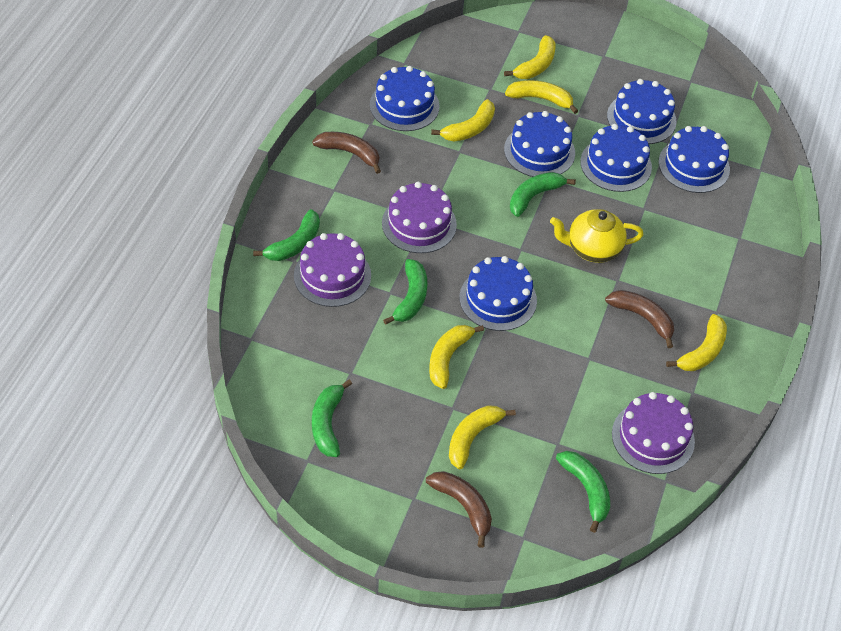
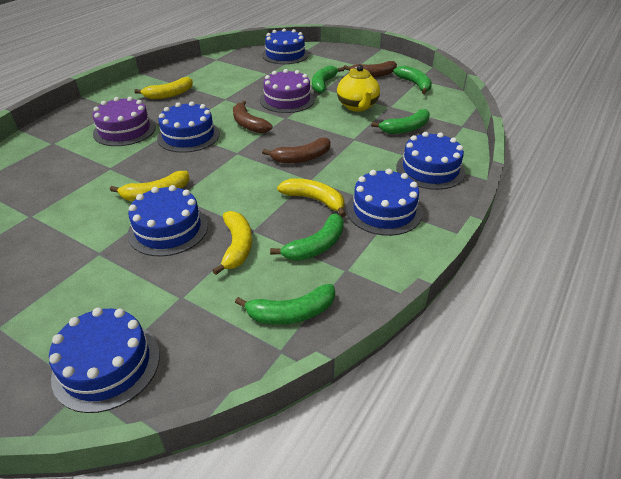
purple cake: 3 -> 2
yellow banana: 6 -> 4

